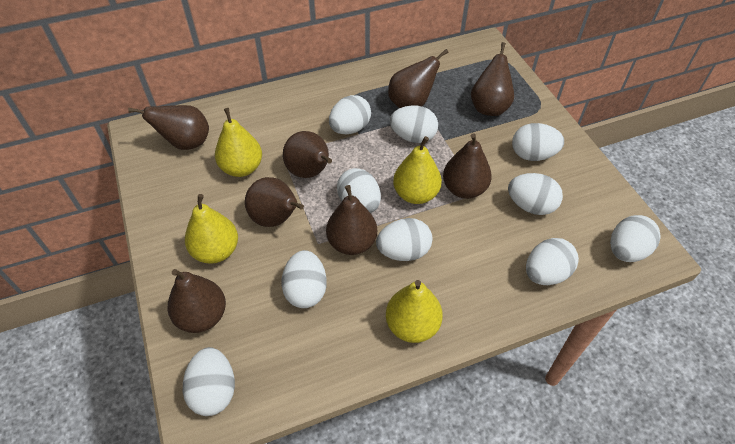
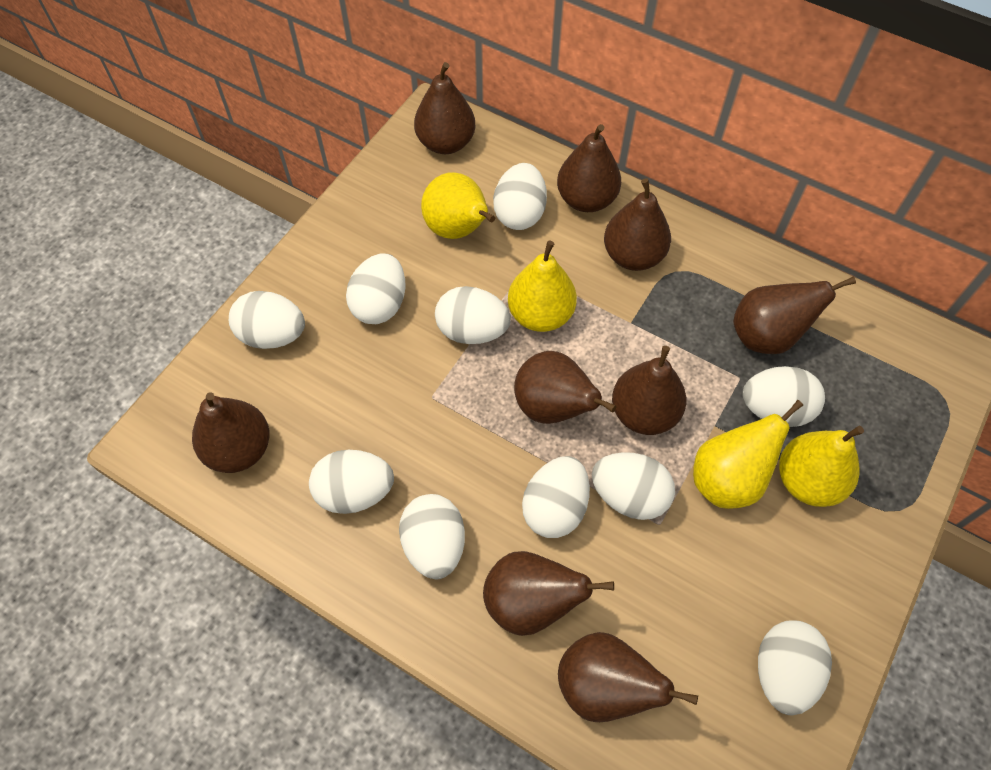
brown pear: 8 -> 9

